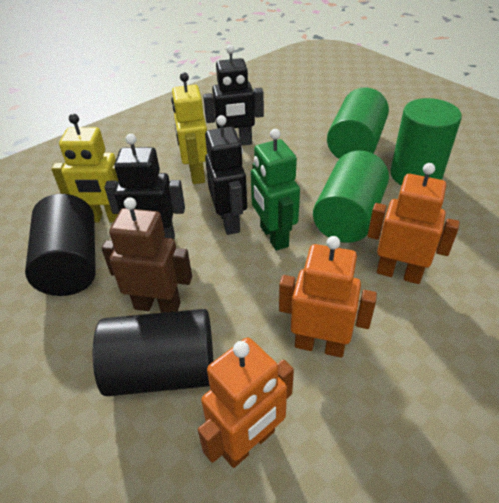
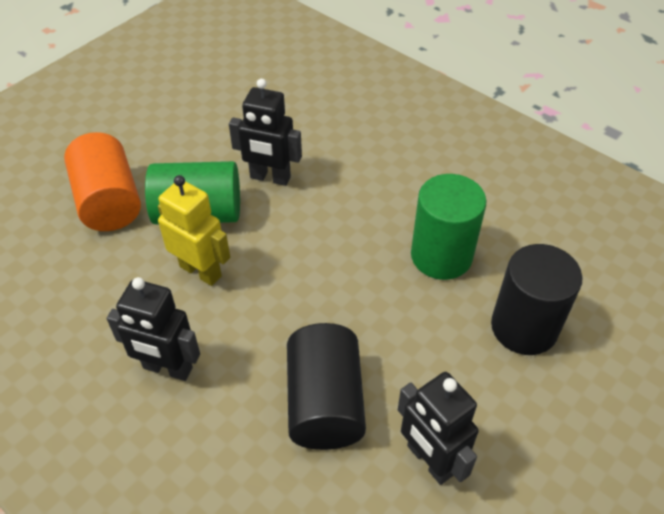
brown robot: 1 -> 0
green cylinder: 3 -> 2
green robot: 1 -> 0
orange cylinder: 0 -> 1
orange robot: 3 -> 0
yellow robot: 2 -> 1

